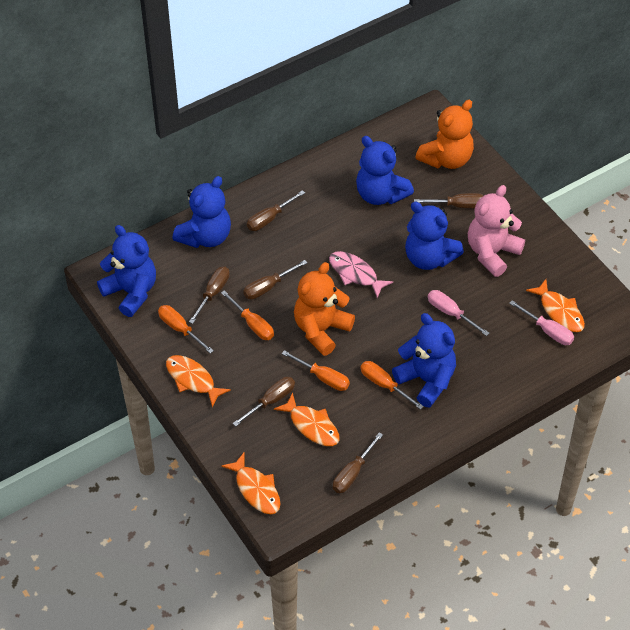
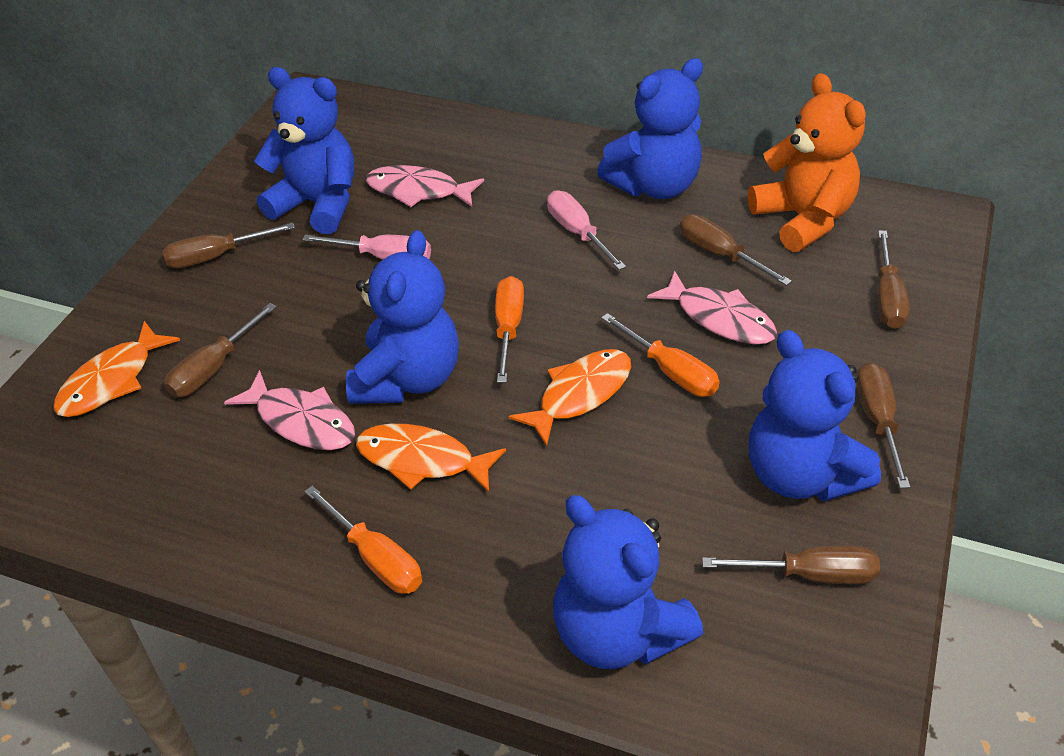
orange fish: 4 -> 3
orange screwdriver: 4 -> 3
orange teddy bear: 2 -> 1
pink fish: 1 -> 3
pink teddy bear: 1 -> 0

